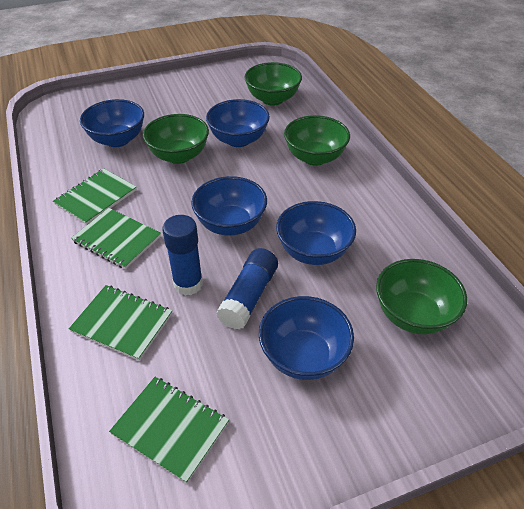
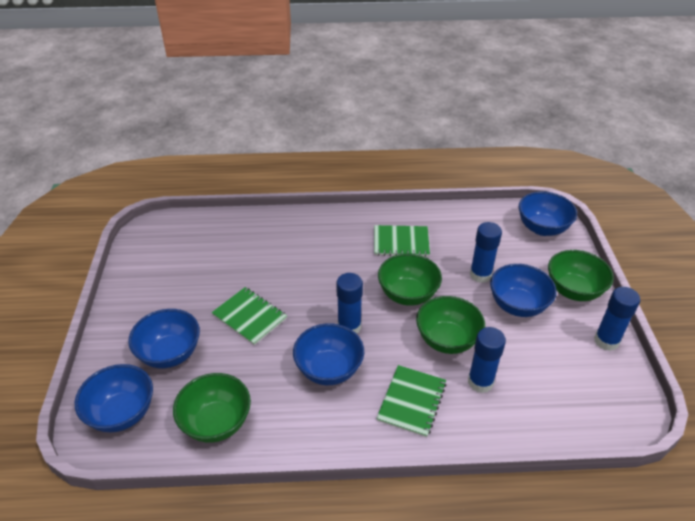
blue glue stick: 2 -> 4
green notebook: 4 -> 3

